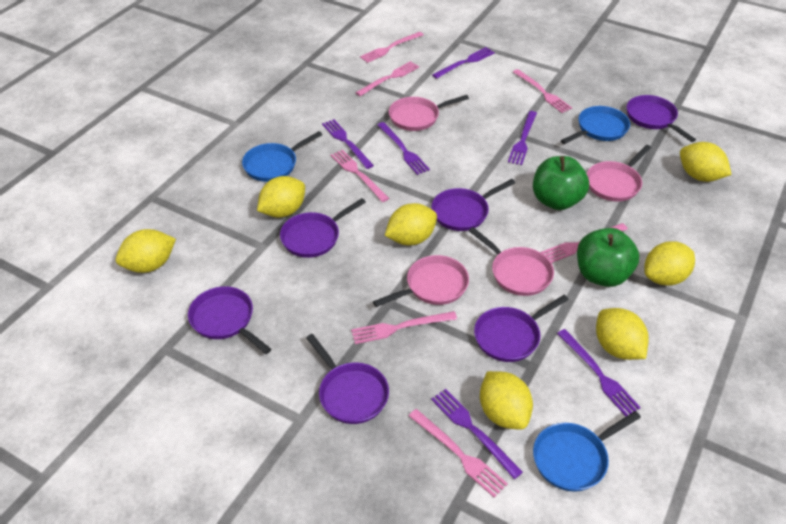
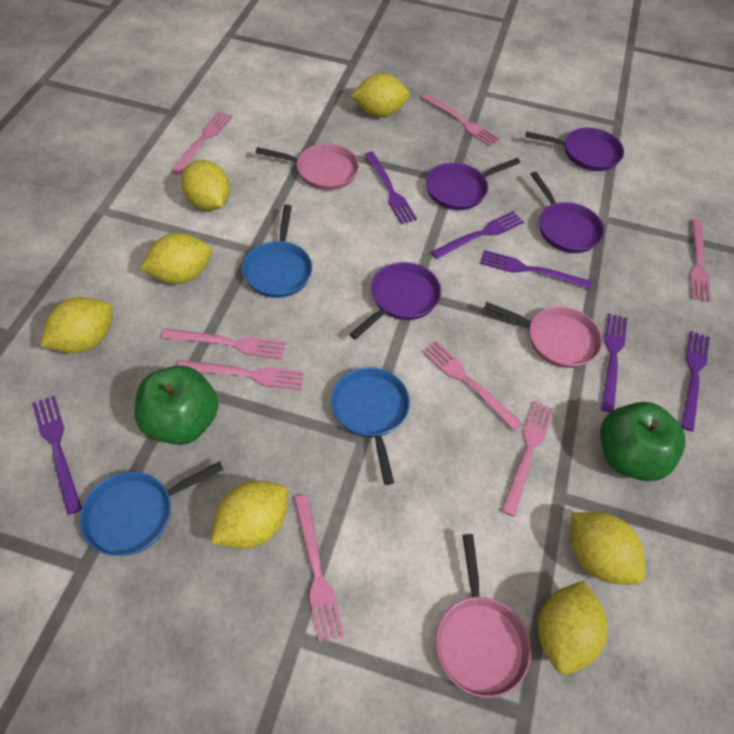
pink fork: 7 -> 8
pink pan: 4 -> 3
purple pan: 6 -> 4

